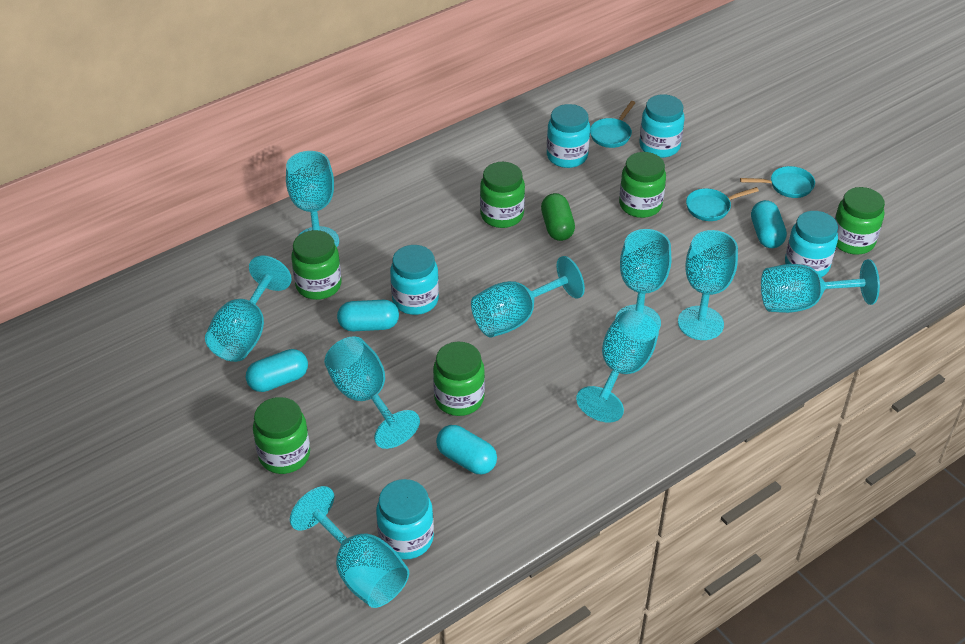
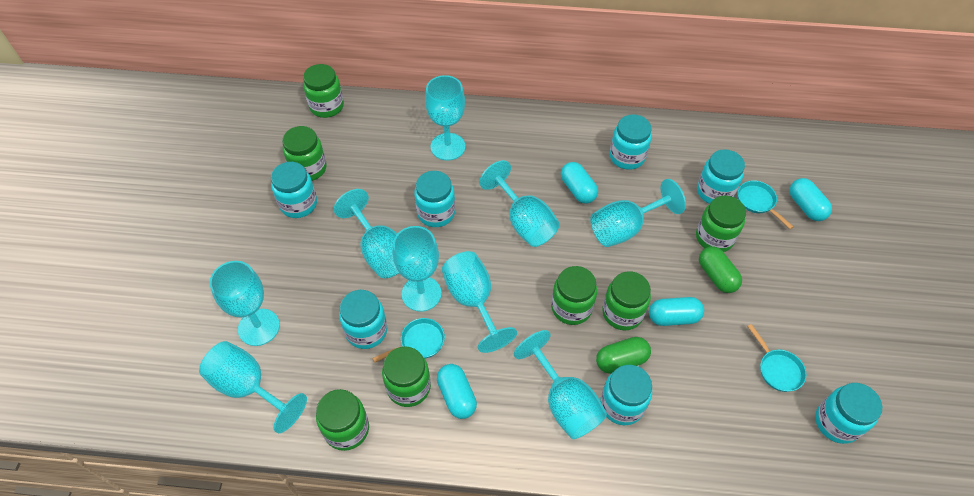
green capsule: 1 -> 2
green jar: 6 -> 7
turquoise jar: 5 -> 7

